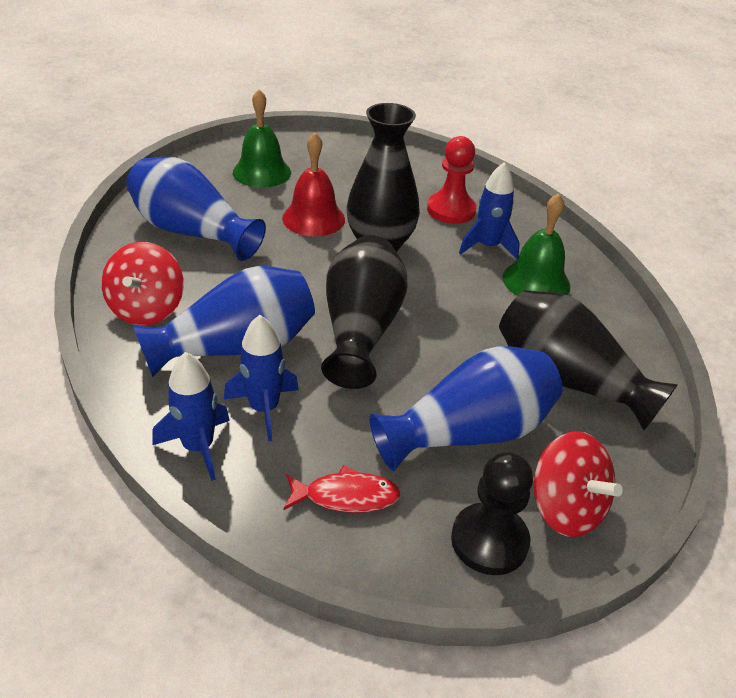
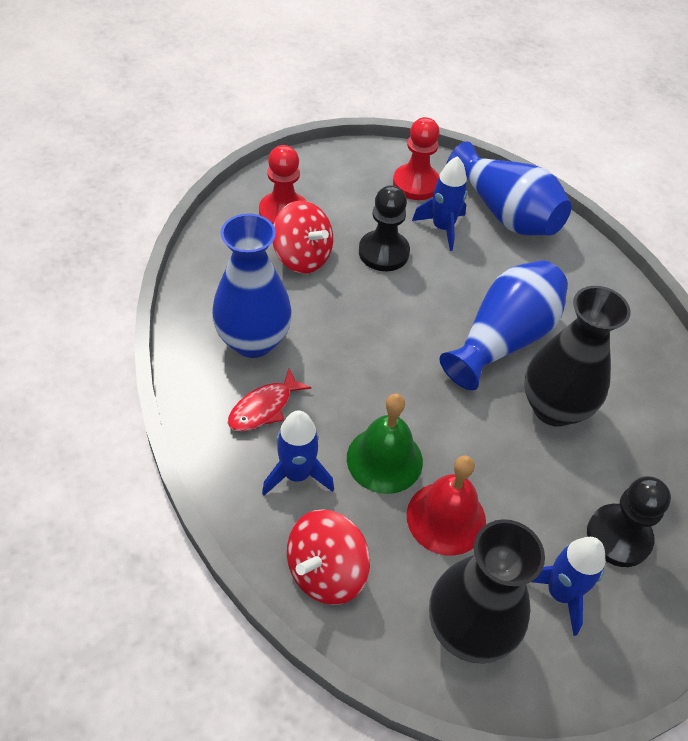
black pawn: 1 -> 2
black vase: 3 -> 2
green bell: 2 -> 1
red pawn: 1 -> 2

